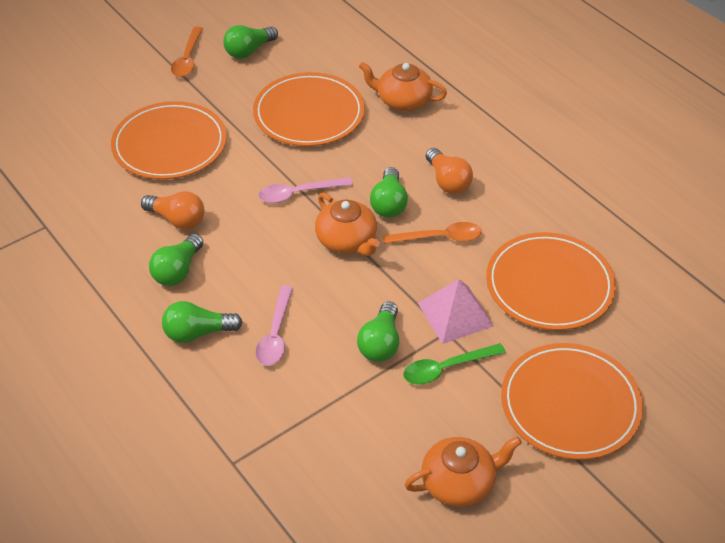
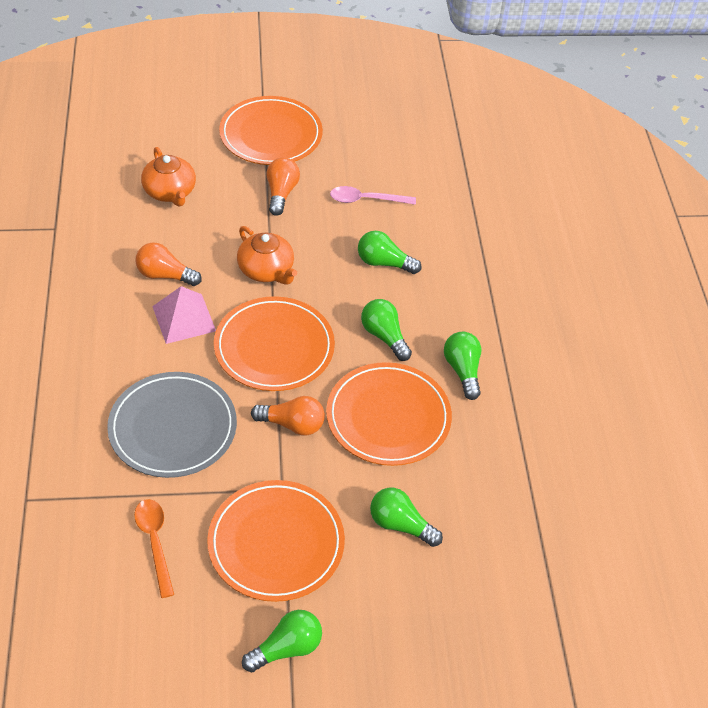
green spoon: 1 -> 0
grey plate: 0 -> 1
orange light bulb: 2 -> 3
orange spoon: 2 -> 1
orange teapot: 3 -> 2
pink spoon: 2 -> 1

